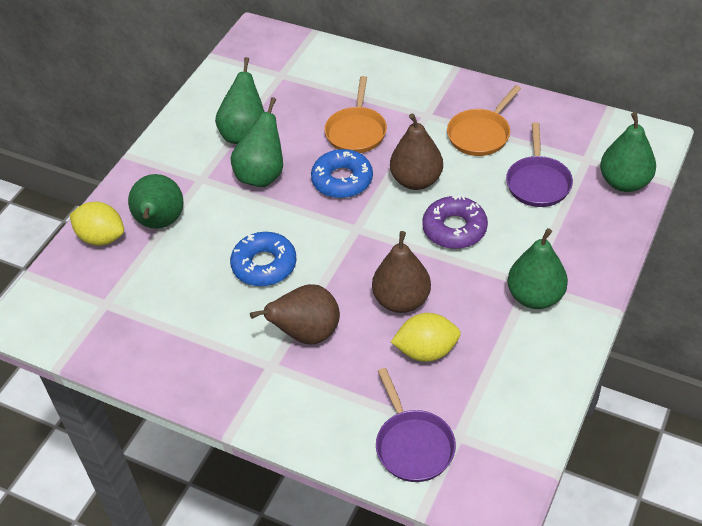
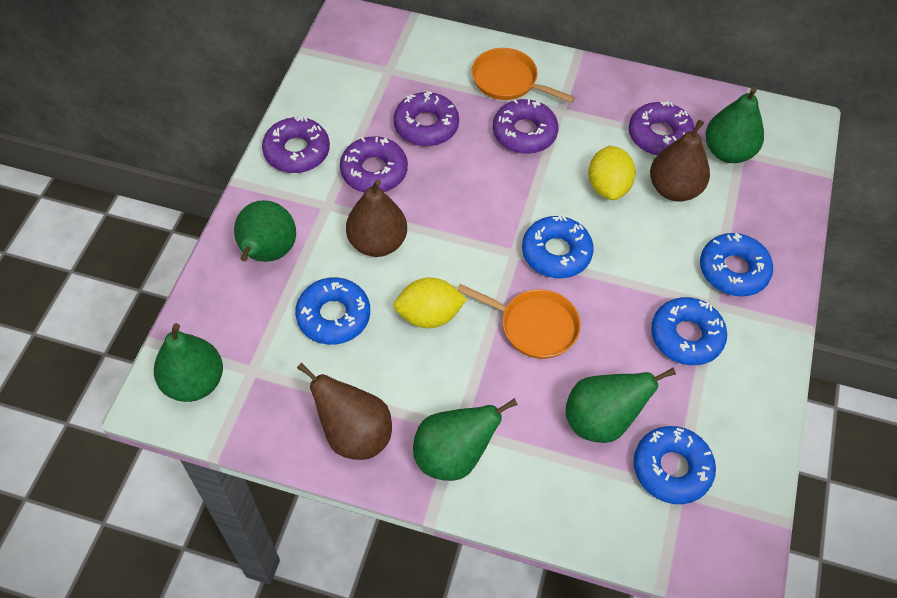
blue donut: 2 -> 5
purple donut: 1 -> 5
purple pan: 2 -> 0

